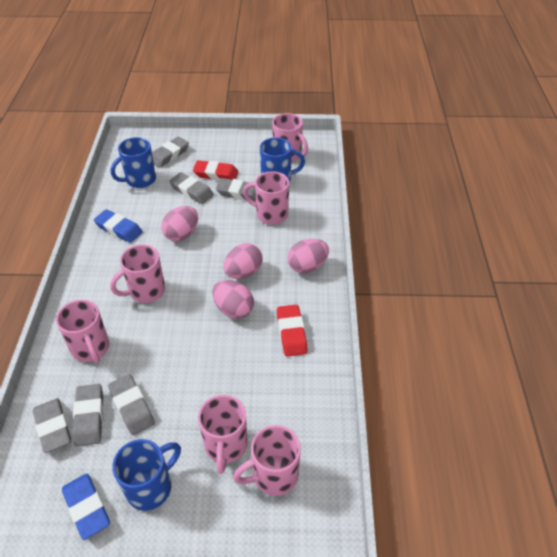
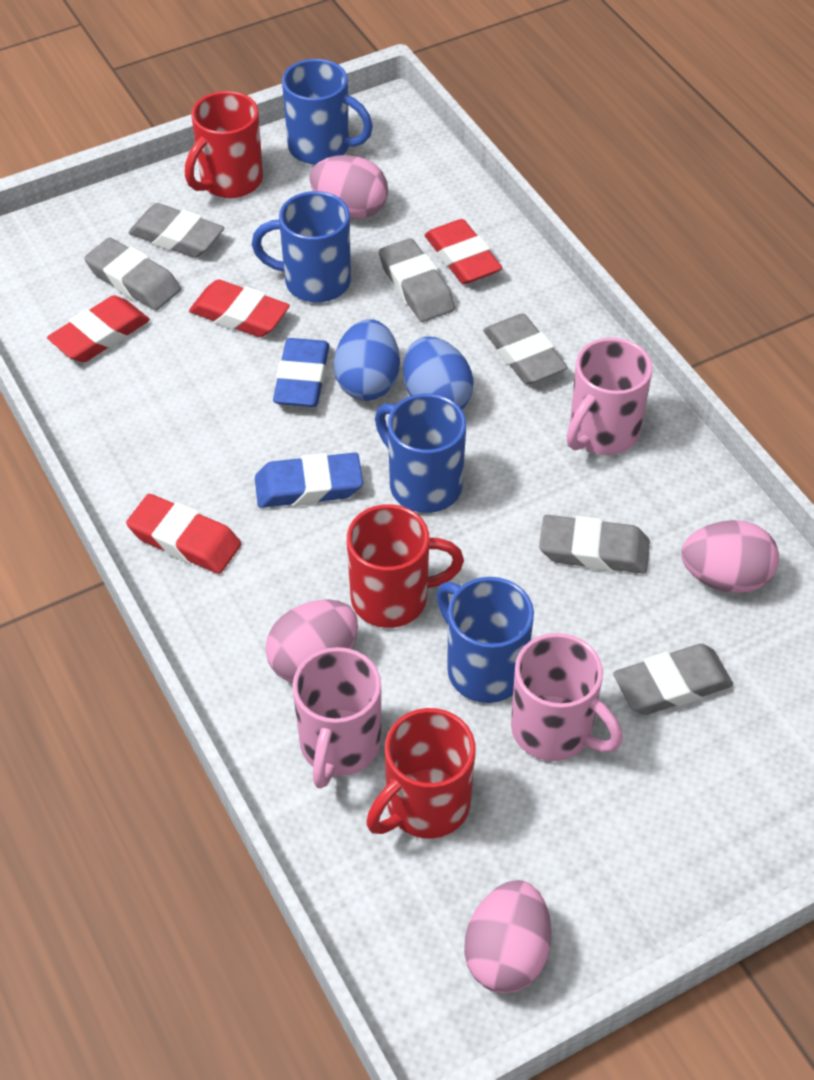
blue egg: 0 -> 2
blue mug: 3 -> 4
pink mug: 6 -> 3
red eraser: 2 -> 4
red mug: 0 -> 3

